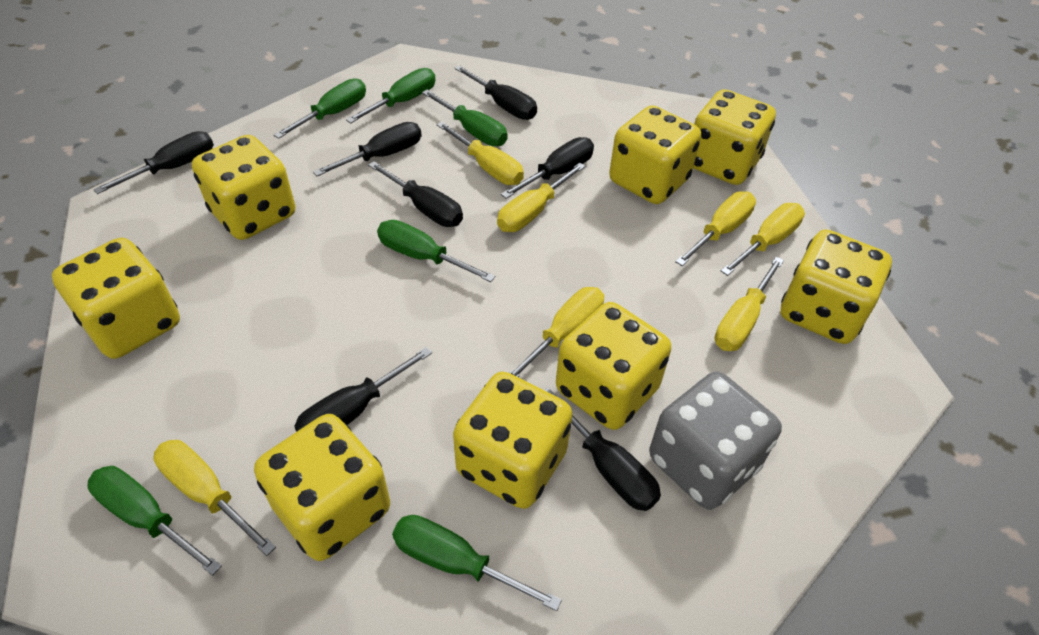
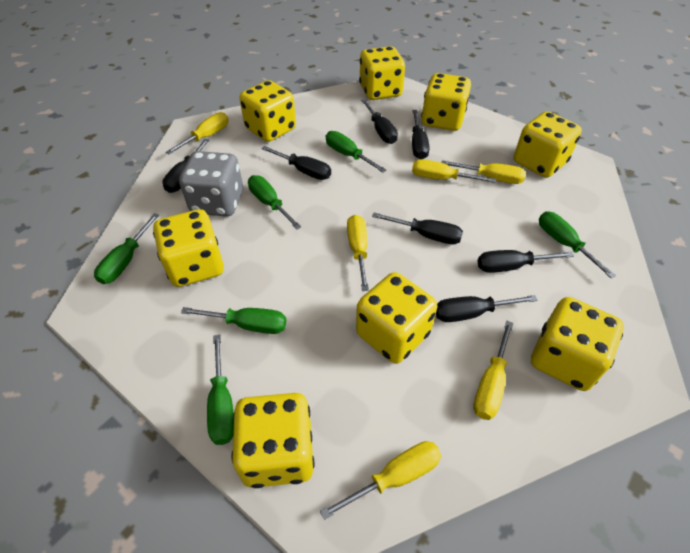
yellow screwdriver: 7 -> 6

